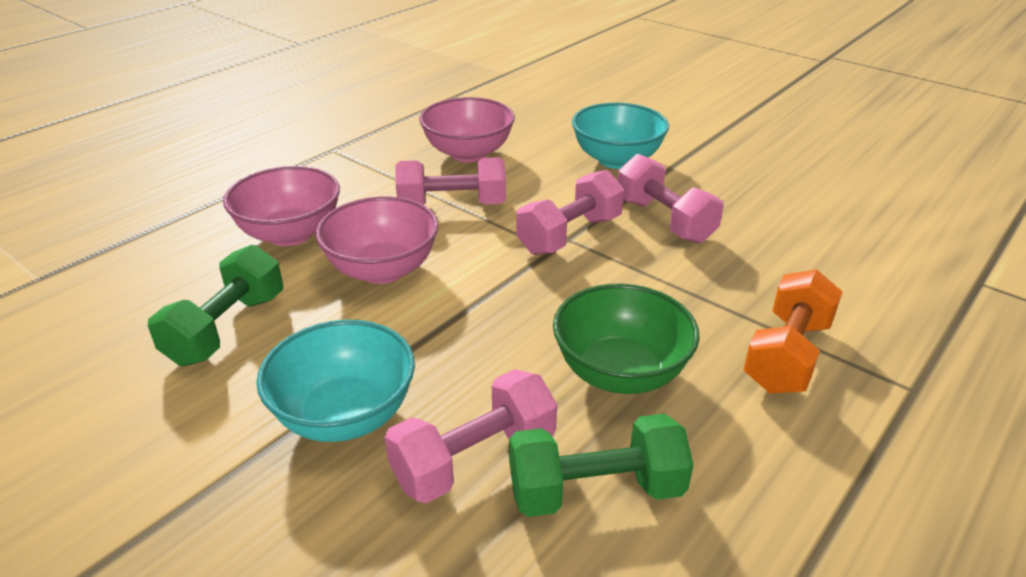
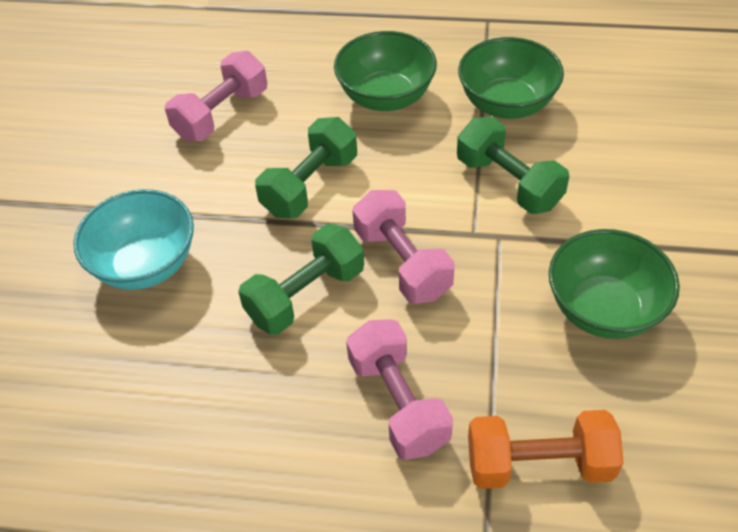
green bowl: 1 -> 3
green dumbbell: 2 -> 3
pink bowl: 3 -> 0
pink dumbbell: 4 -> 3
turquoise bowl: 2 -> 1

